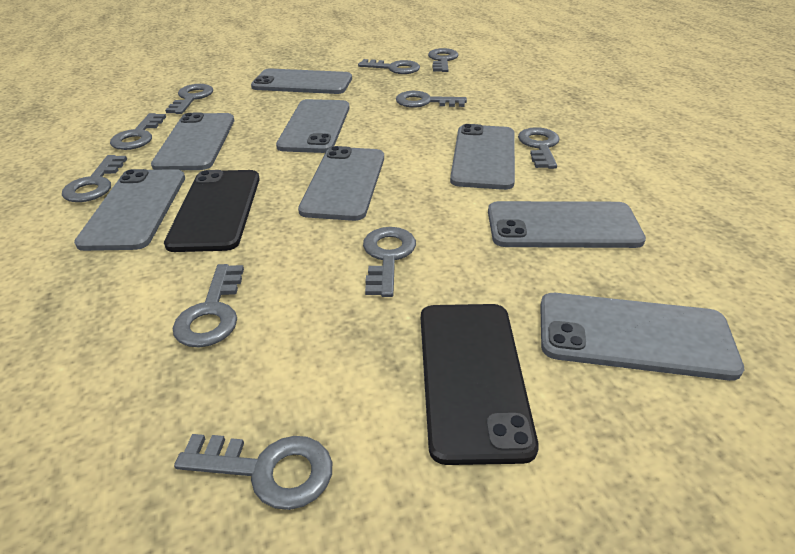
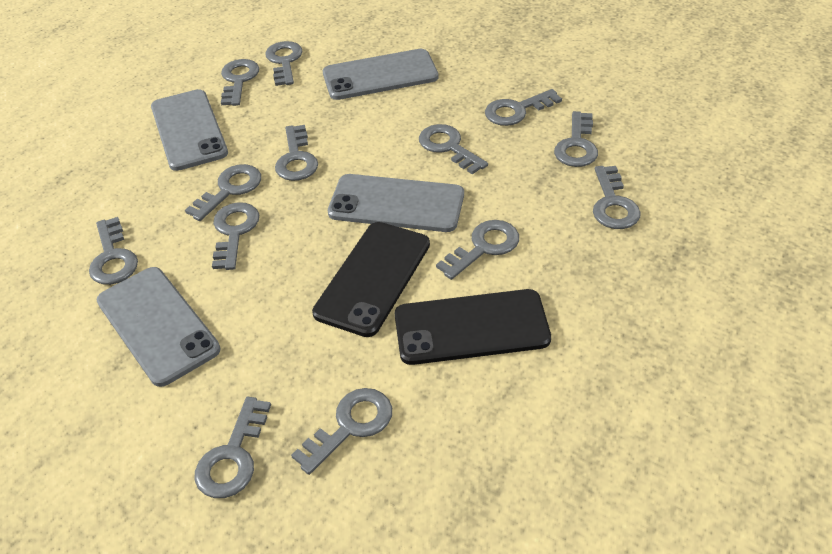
grey key: 10 -> 13
grey phone: 8 -> 4

